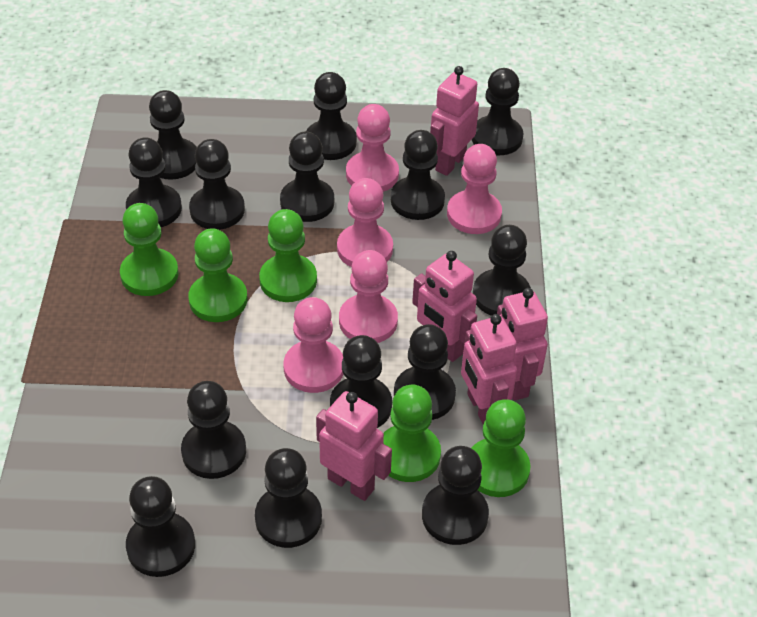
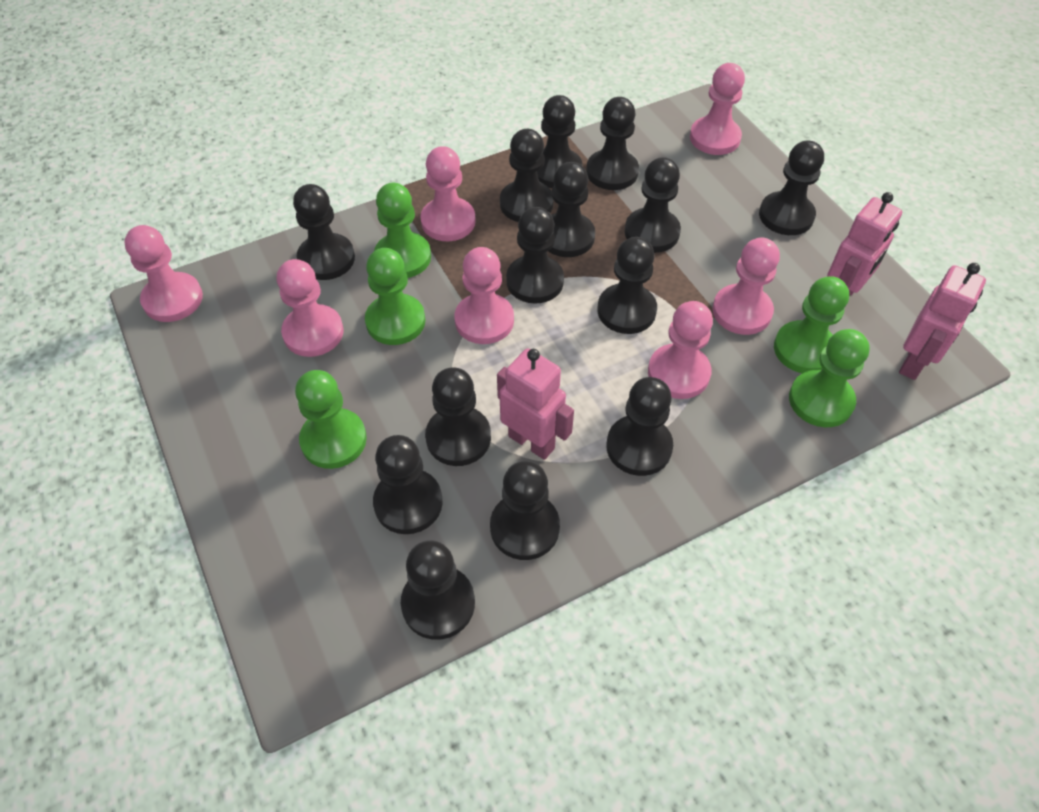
pink pawn: 5 -> 7
pink robot: 5 -> 3

